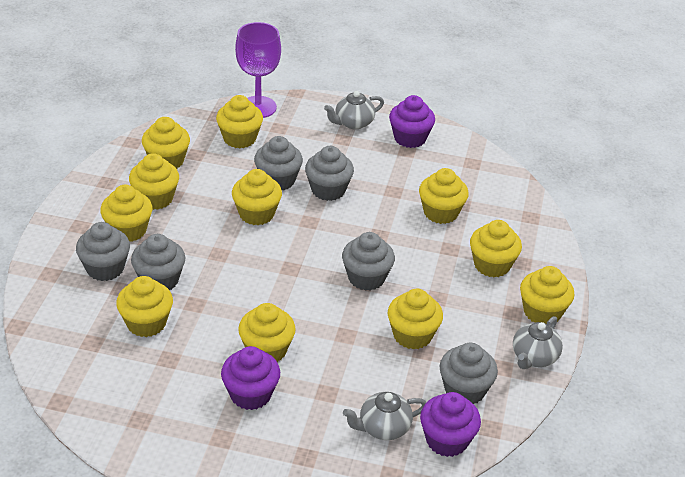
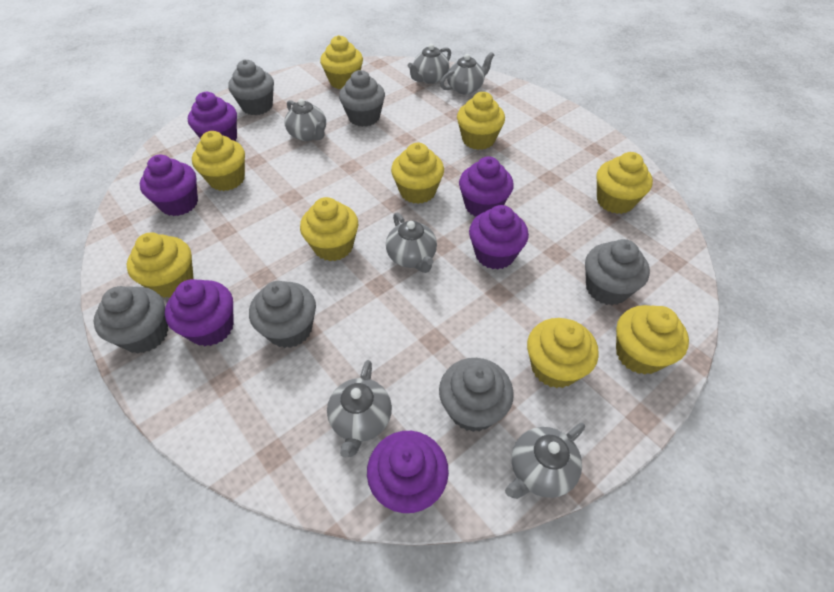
grey teapot: 3 -> 6
purple cupcake: 3 -> 6
purple goblet: 1 -> 0
yellow cupcake: 11 -> 9

